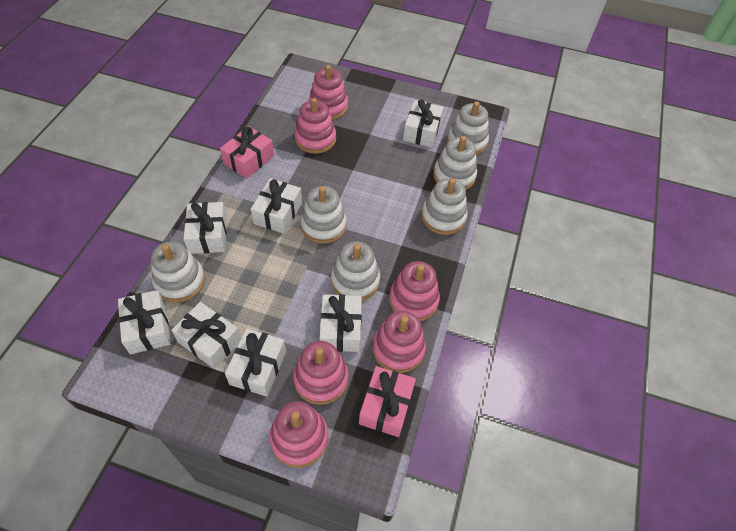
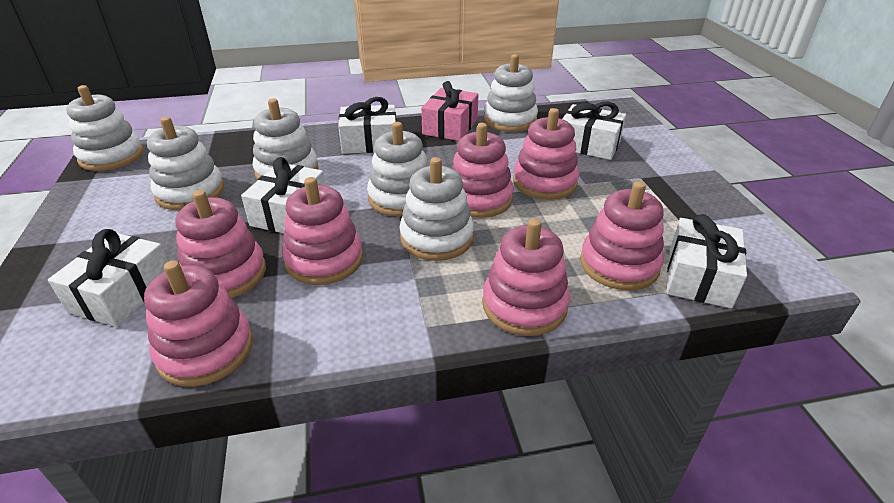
pink gift: 2 -> 1
pink stacking toy: 6 -> 7
white gift: 7 -> 5

